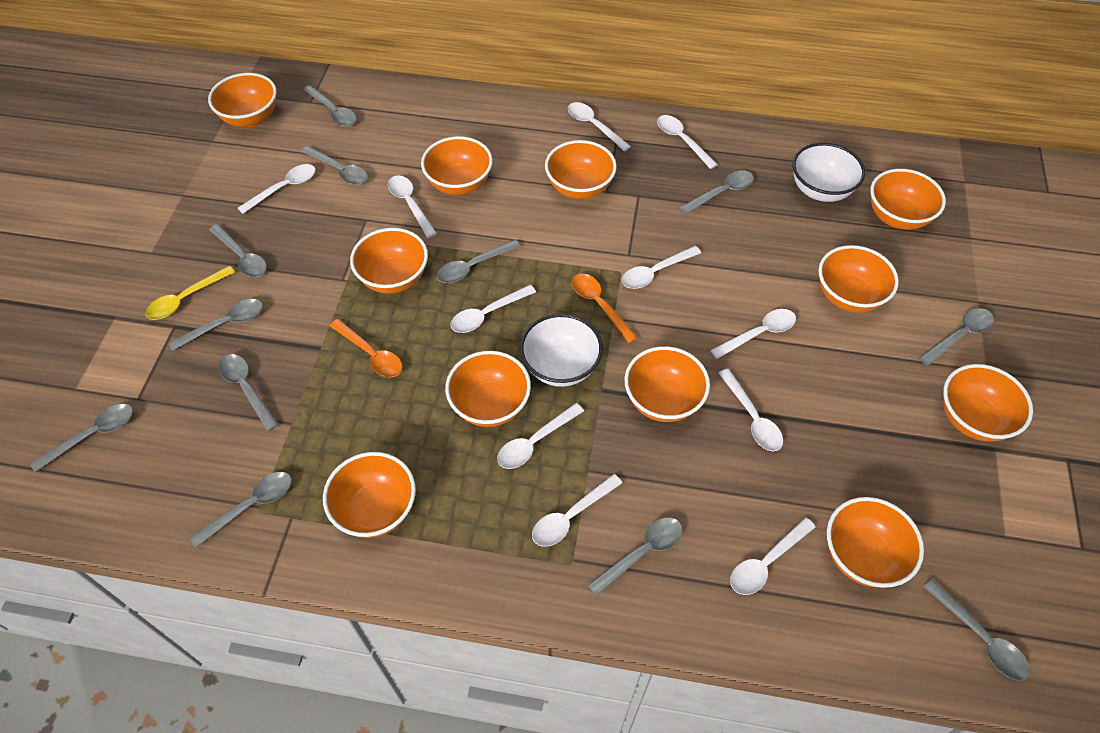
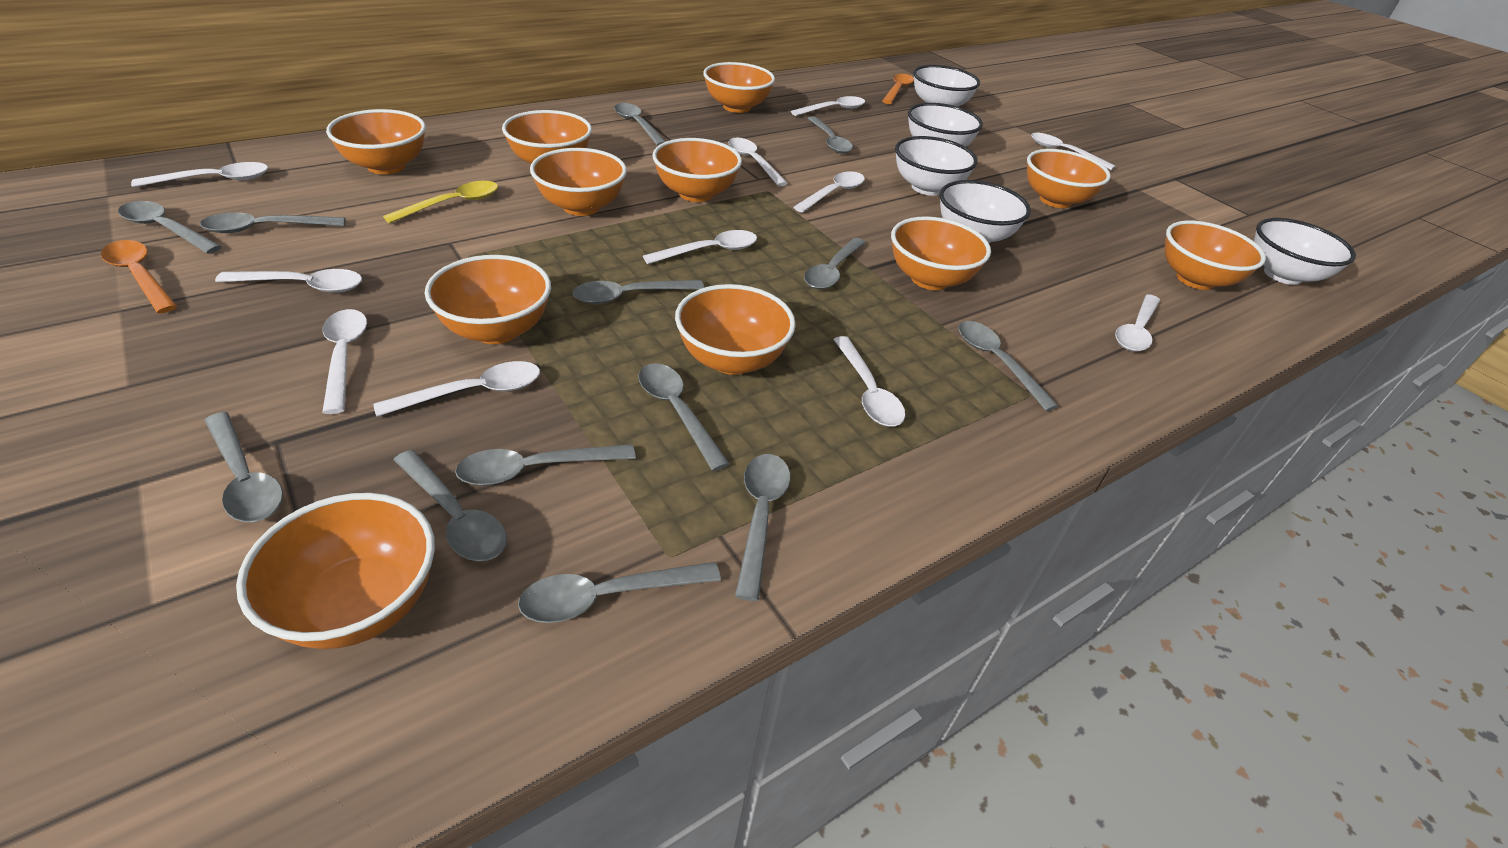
grey spoon: 12 -> 13
white bowl: 2 -> 5

